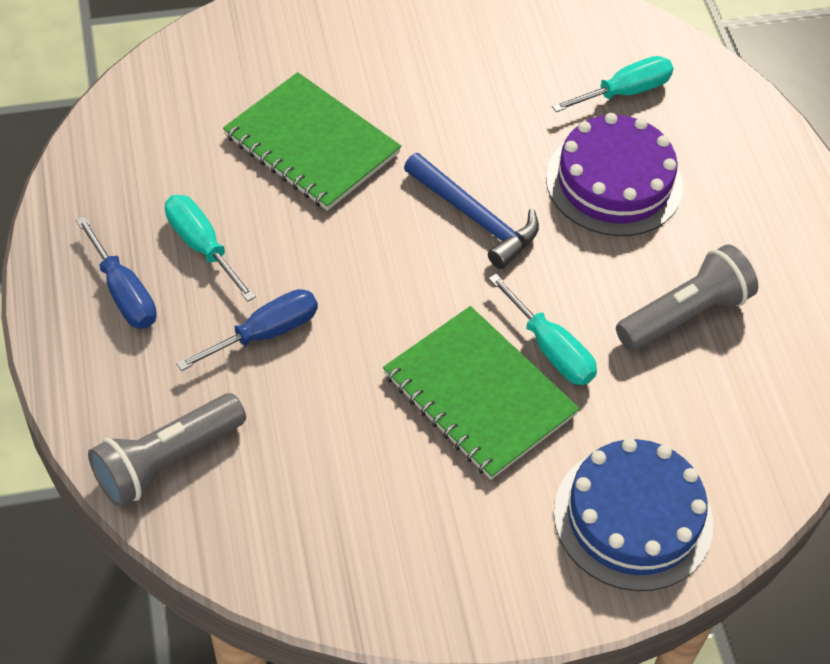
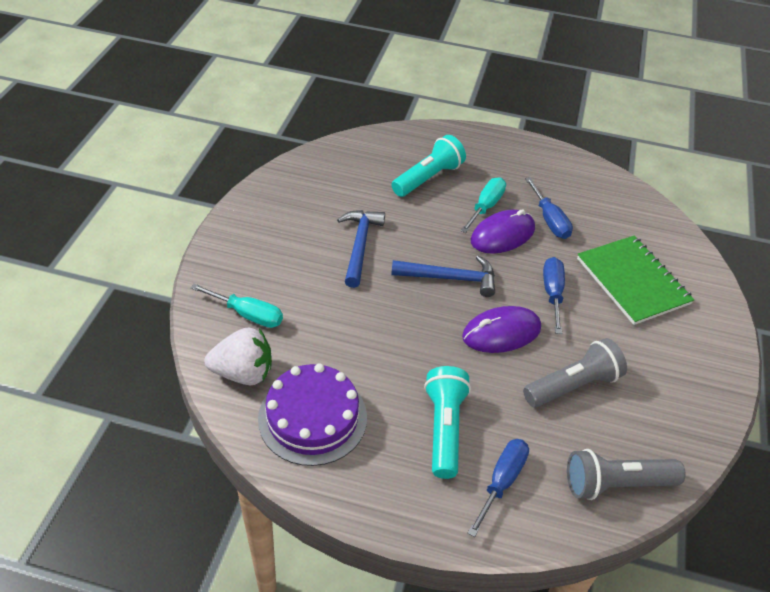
blue cake: 1 -> 0
blue hammer: 1 -> 2
blue screwdriver: 2 -> 3
green notebook: 2 -> 1
purple mouse: 0 -> 2
turquoise flashlight: 0 -> 2
turquoise screwdriver: 3 -> 2
white strawberry: 0 -> 1

